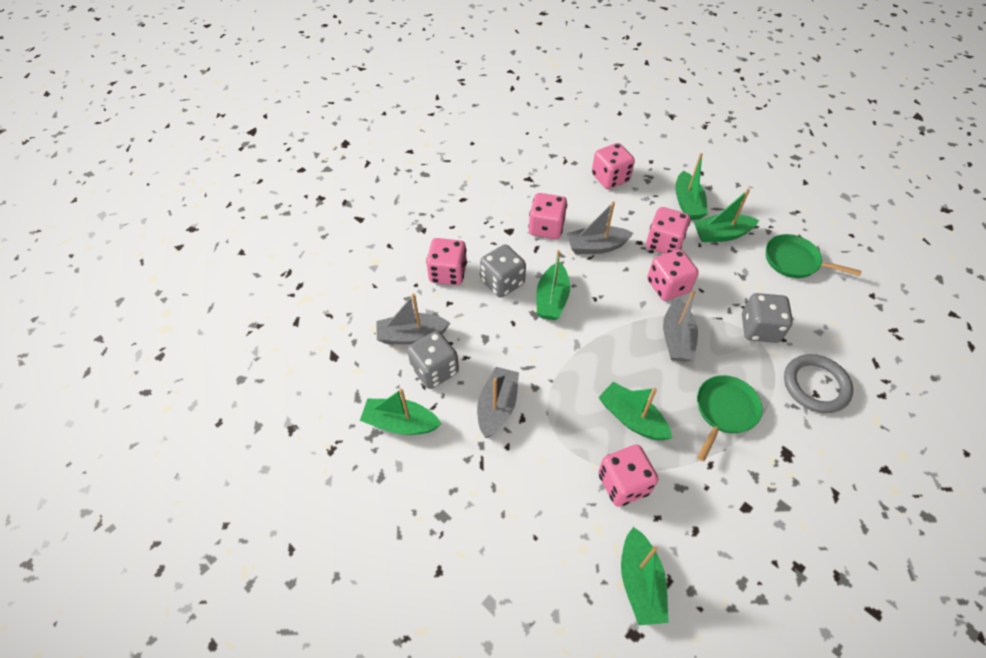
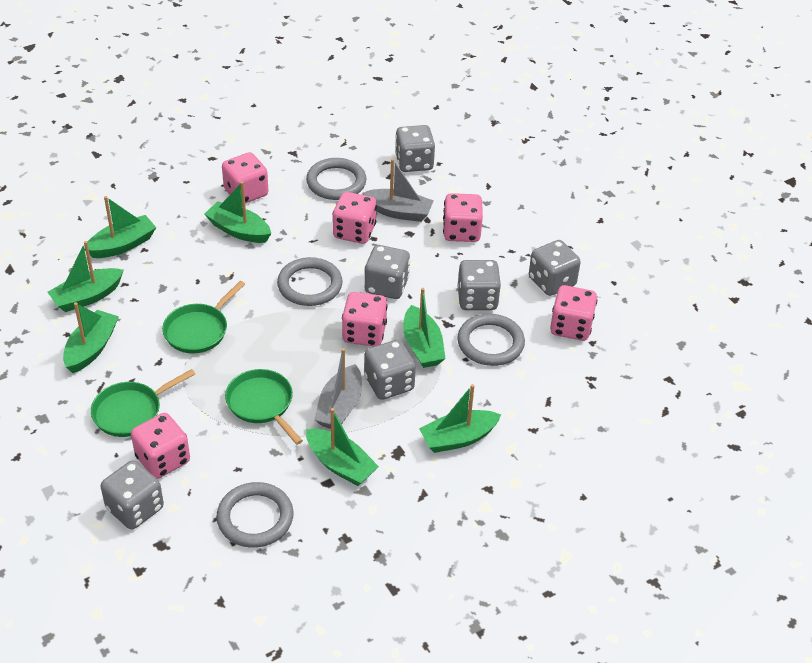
green boat: 6 -> 7
green pan: 2 -> 3
grey boat: 4 -> 2
grey dice: 3 -> 6
grey ring: 1 -> 4

